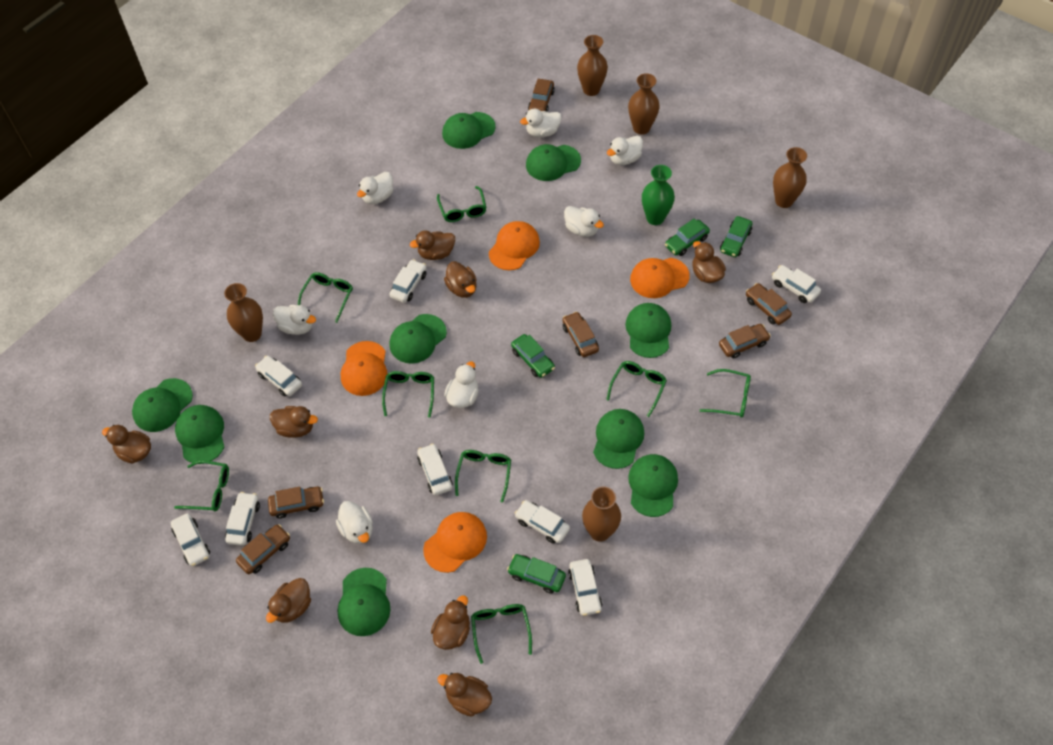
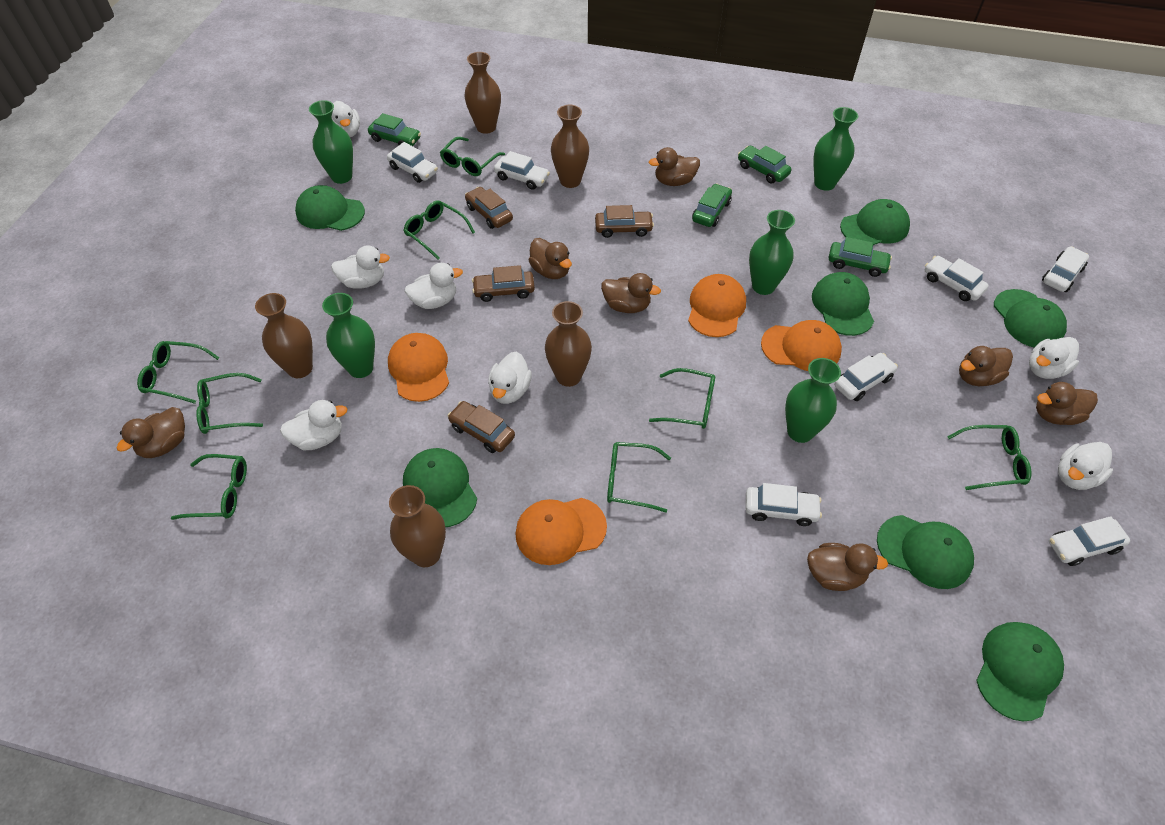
brown car: 6 -> 4
brown duck: 8 -> 7
green cap: 9 -> 7
green vase: 1 -> 5
white car: 8 -> 7

